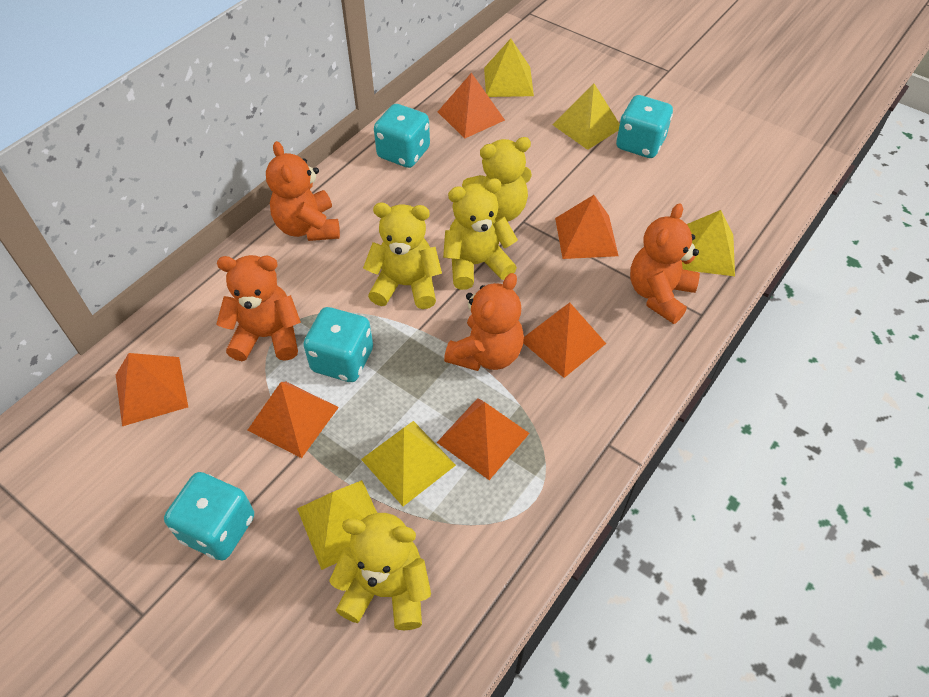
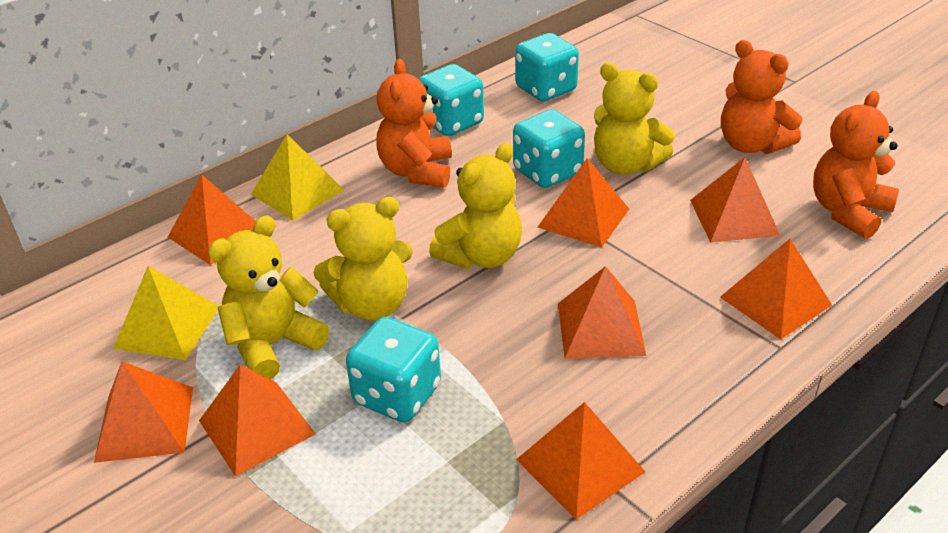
orange pyramid: 6 -> 8
orange teddy bear: 4 -> 3
yellow pyramid: 5 -> 2

